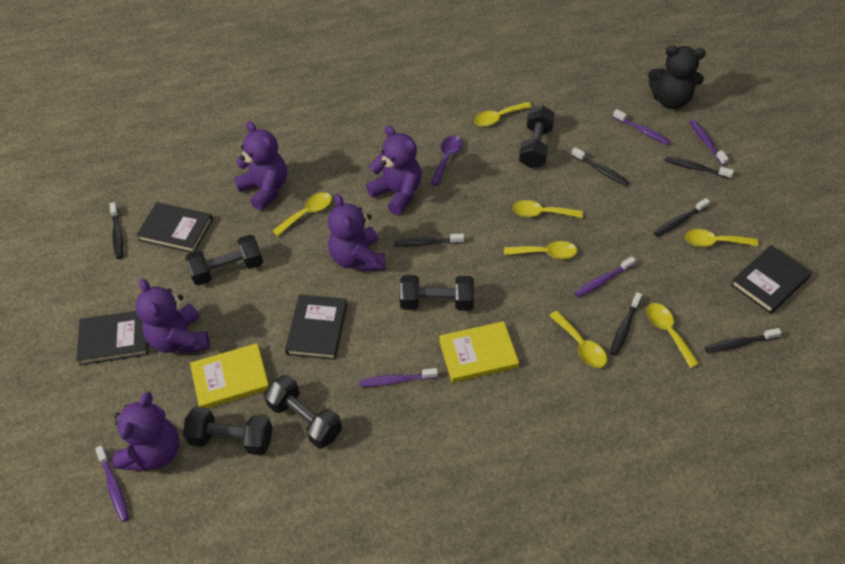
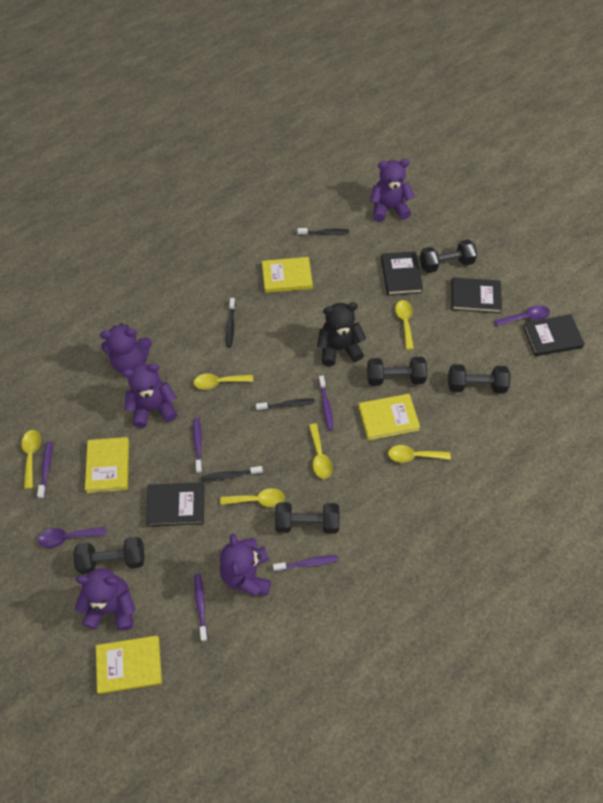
black toothbrush: 7 -> 4
purple spoon: 1 -> 2
yellow book: 2 -> 4
yellow spoon: 7 -> 6

